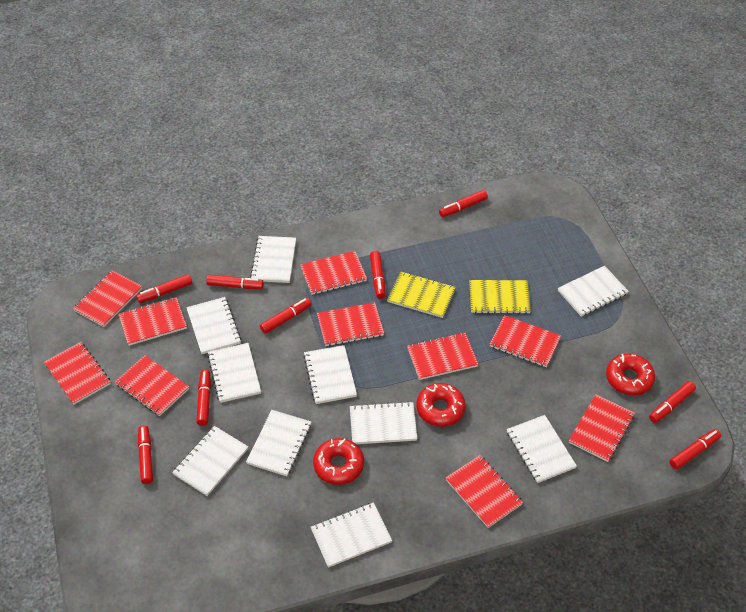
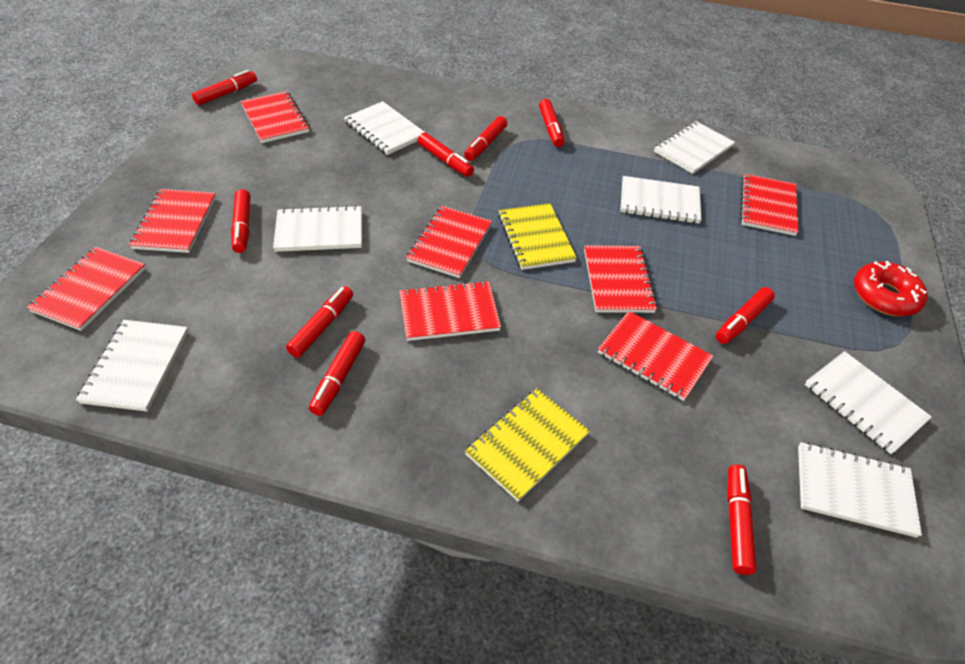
red donut: 3 -> 1
red notebook: 10 -> 8
white notebook: 10 -> 7

